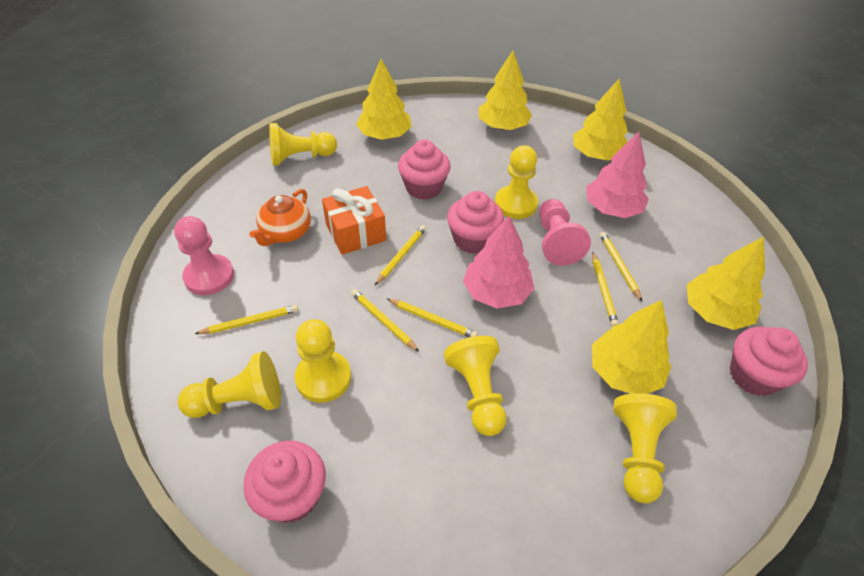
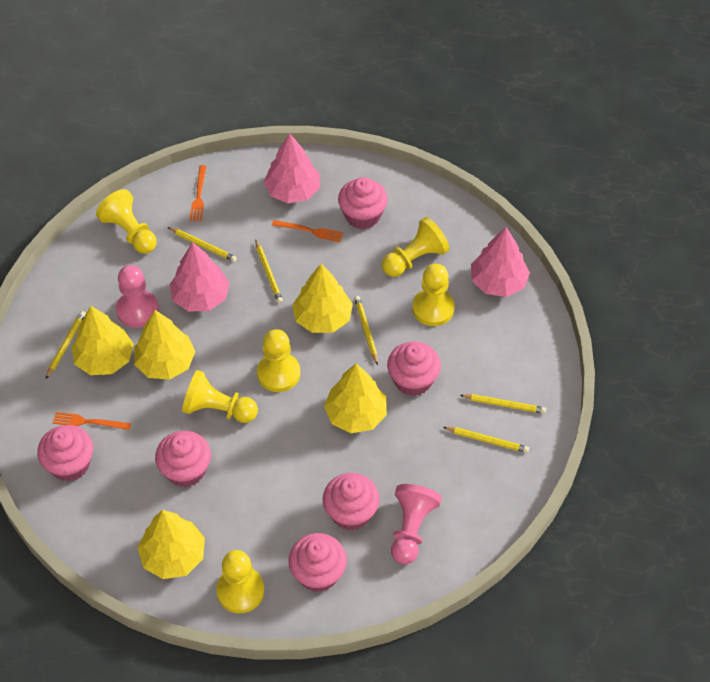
orange fork: 0 -> 3
orange gift: 1 -> 0
orange teapot: 1 -> 0
pink cupcake: 4 -> 6
pink tree: 2 -> 3

